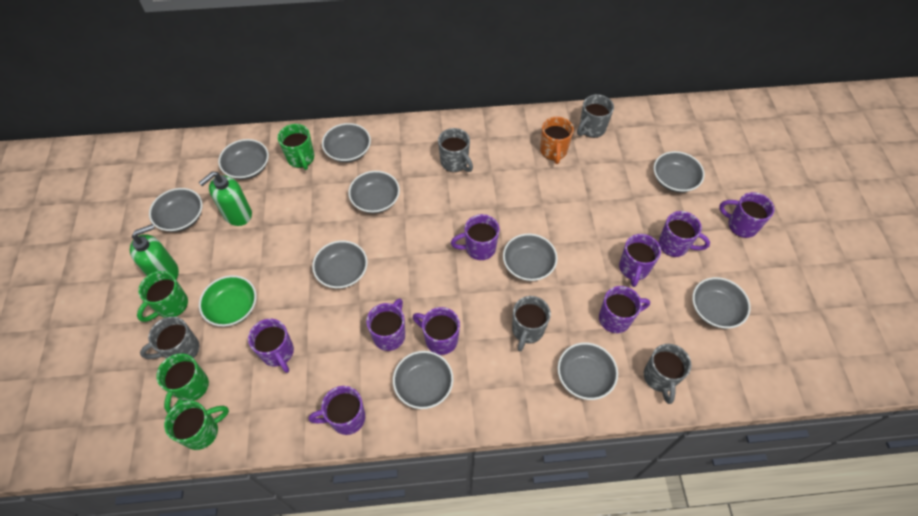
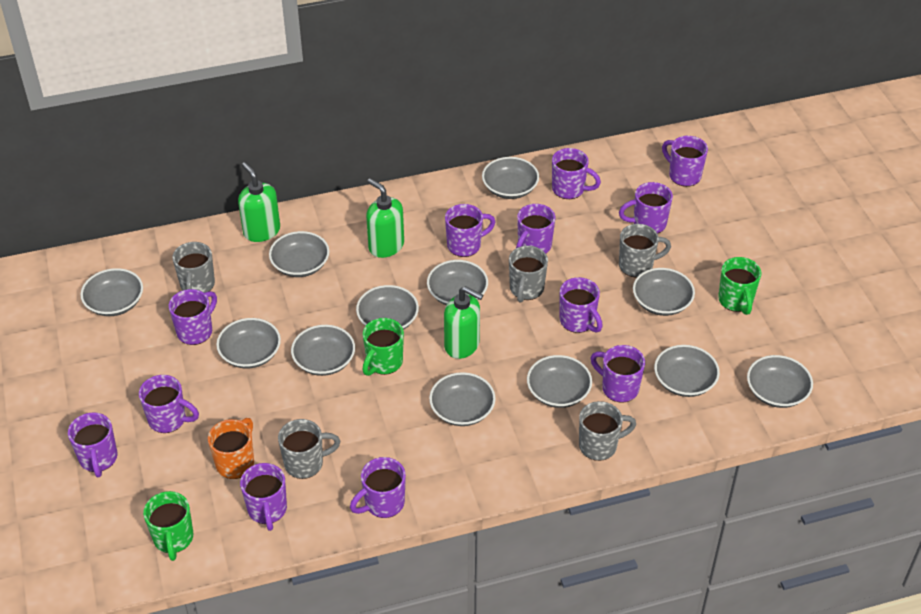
green bowl: 1 -> 0
green mug: 4 -> 3
green soap dispenser: 2 -> 3
grey bowl: 10 -> 12
purple mug: 9 -> 12

